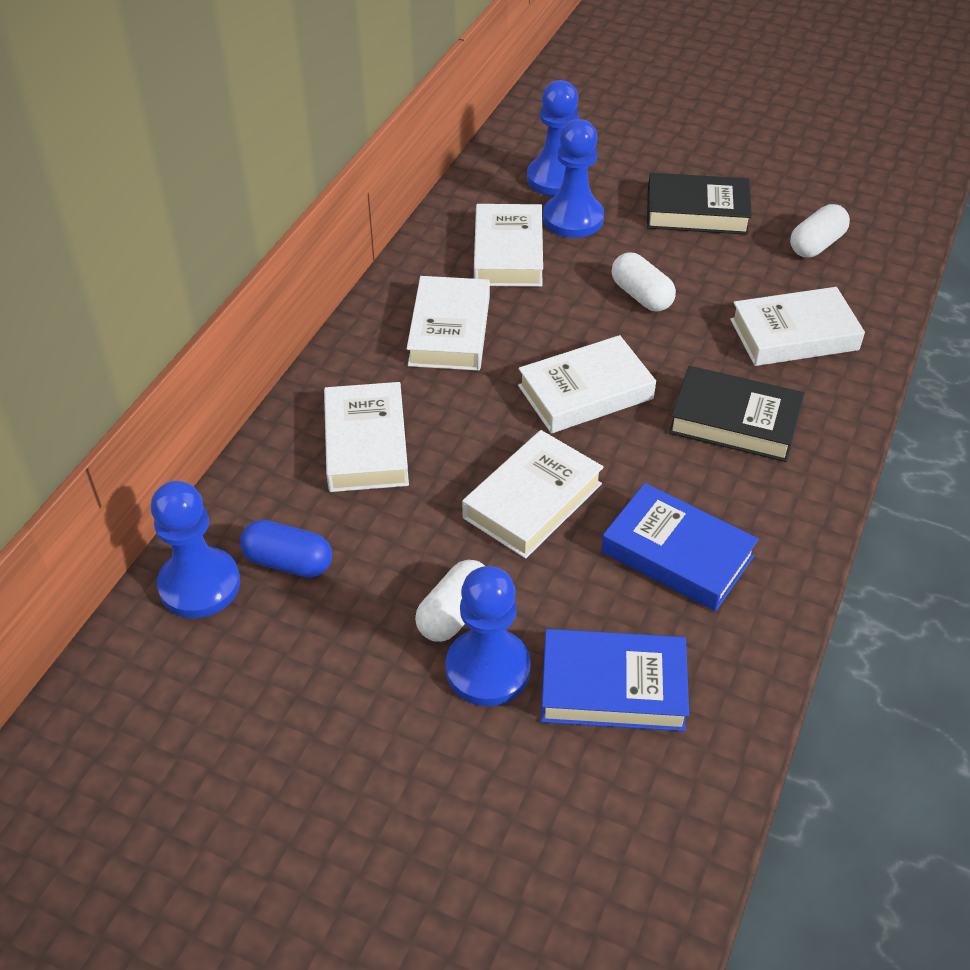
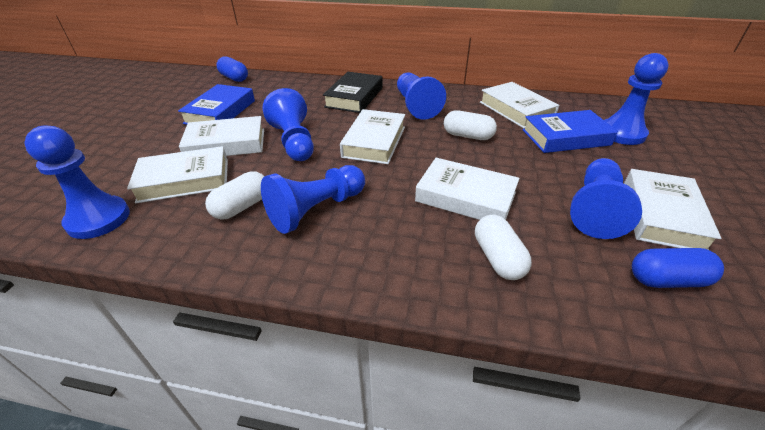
black book: 2 -> 1
blue capsule: 1 -> 2
blue pawn: 4 -> 6

